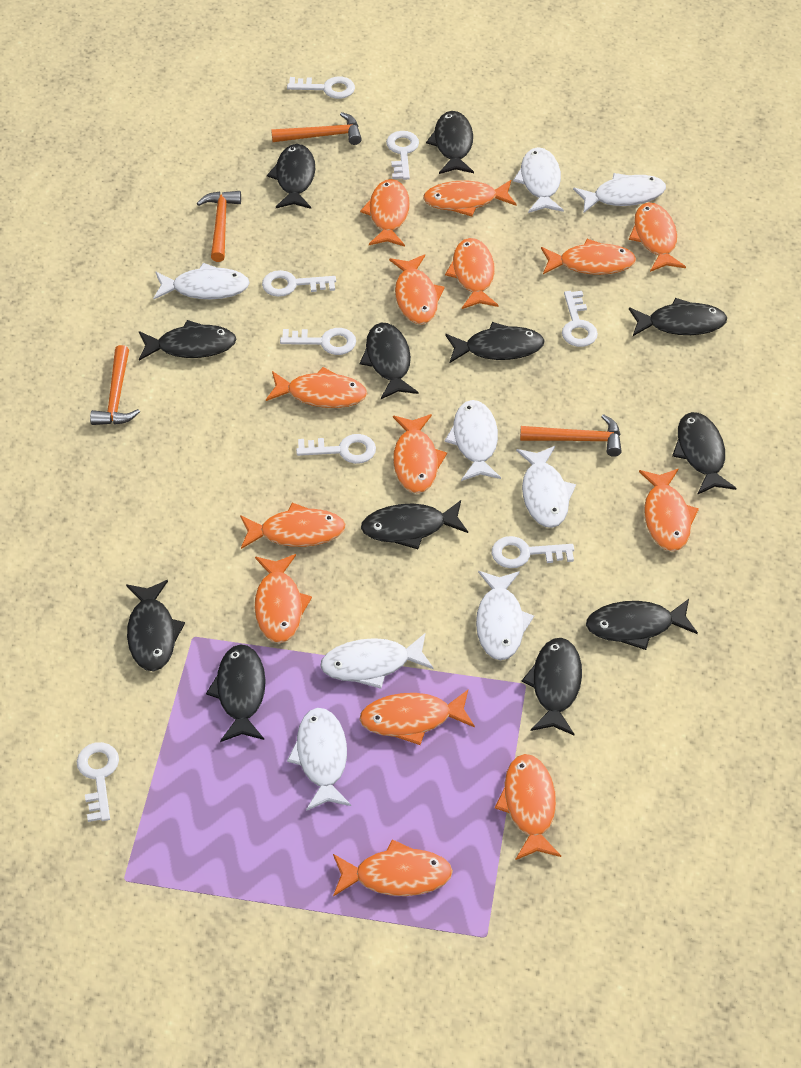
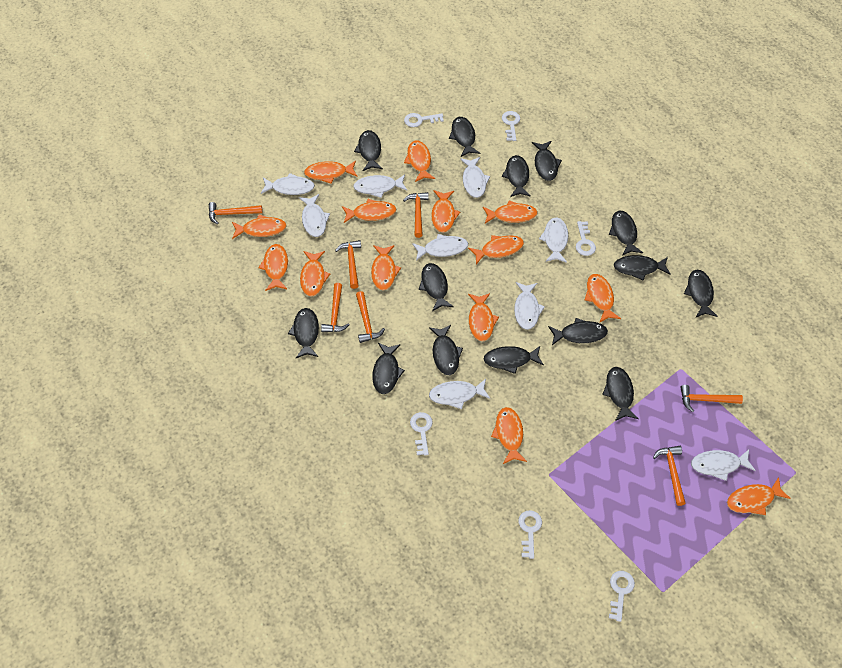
black fish: 12 -> 14
orange hammer: 4 -> 7
white fish: 8 -> 9
white key: 8 -> 6

